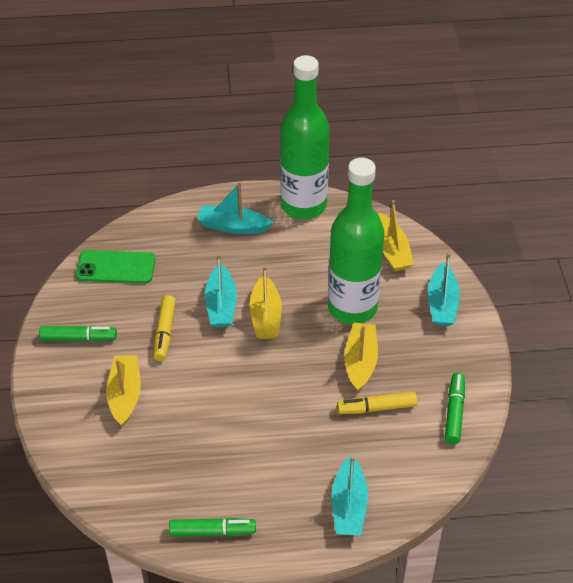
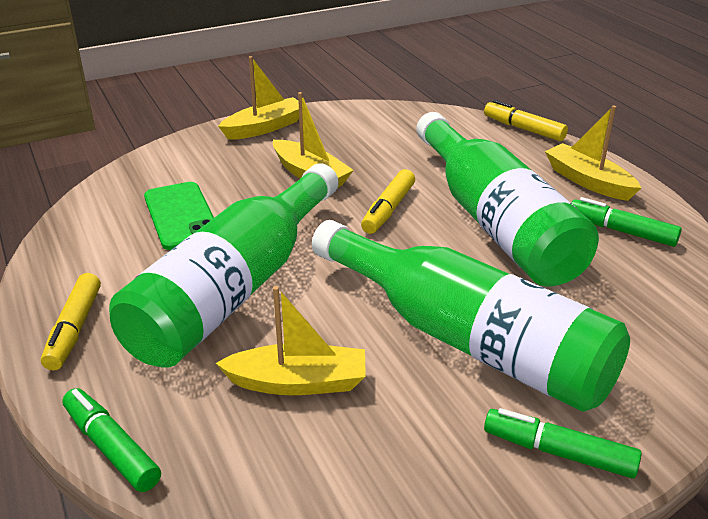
green bottle: 2 -> 3
turquoise boat: 4 -> 0
yellow marker: 2 -> 3

